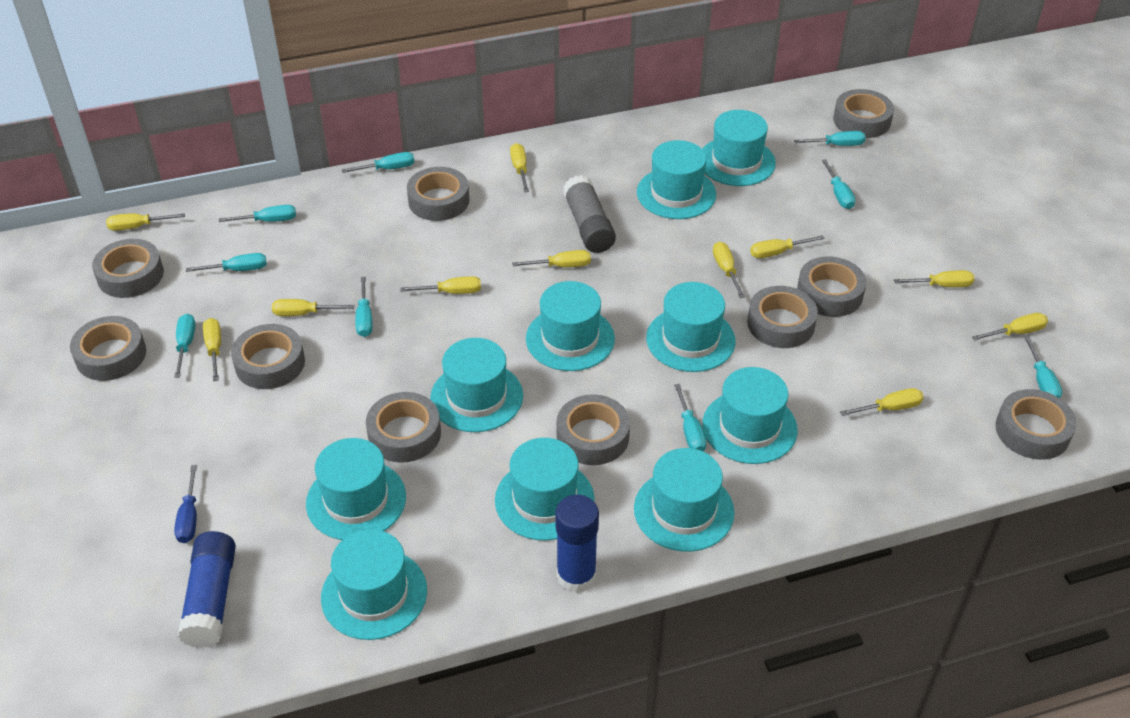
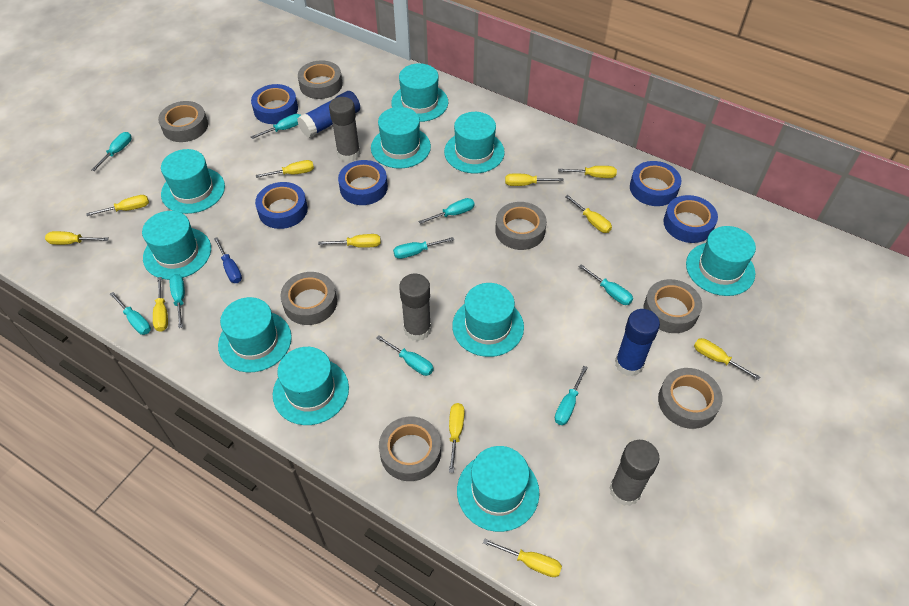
blue tape: 0 -> 5
grey glue stick: 1 -> 3
grey tape: 10 -> 7

